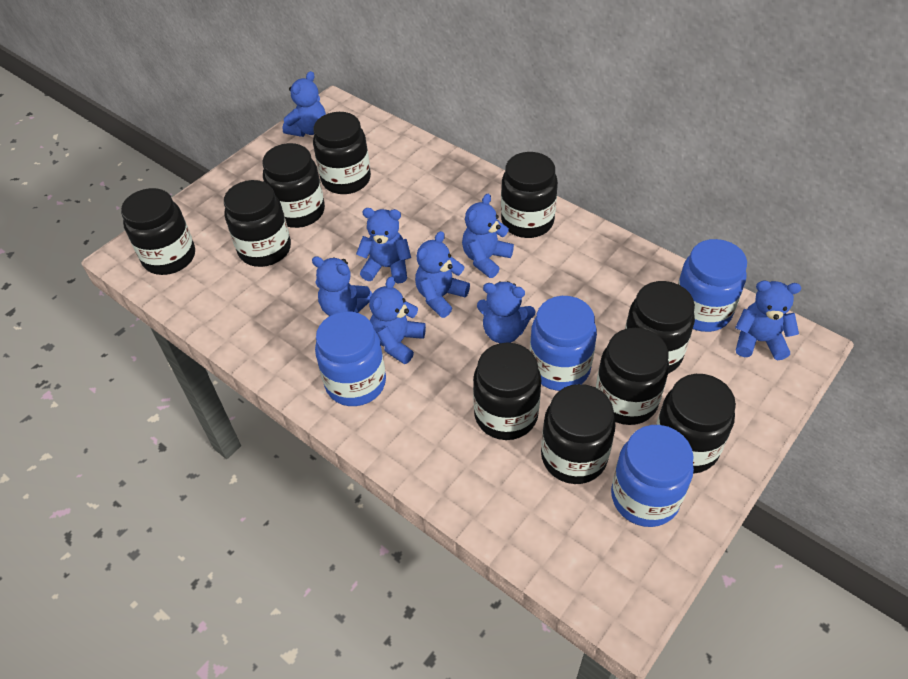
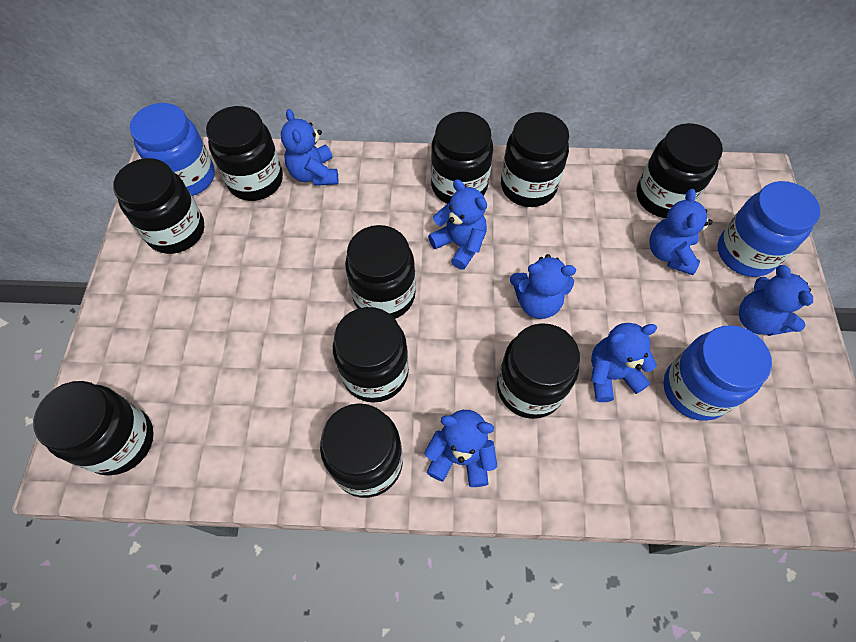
blue jar: 4 -> 3
blue teddy bear: 8 -> 7

